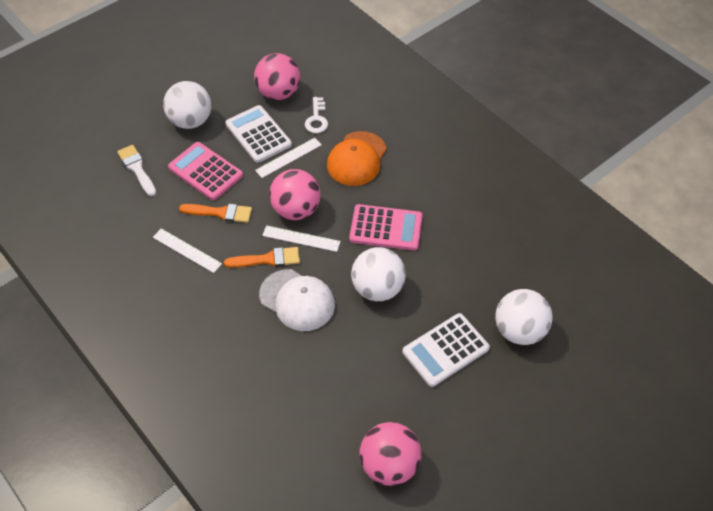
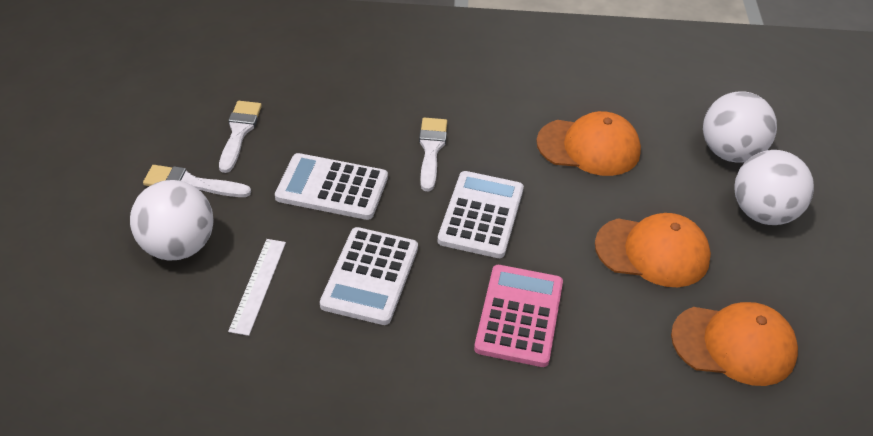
orange brush: 2 -> 0
orange cap: 1 -> 3
pink ball: 3 -> 0
pink calculator: 2 -> 1
white brush: 1 -> 3
white calculator: 2 -> 3
white cap: 1 -> 0
white key: 1 -> 0
white ruler: 3 -> 1

